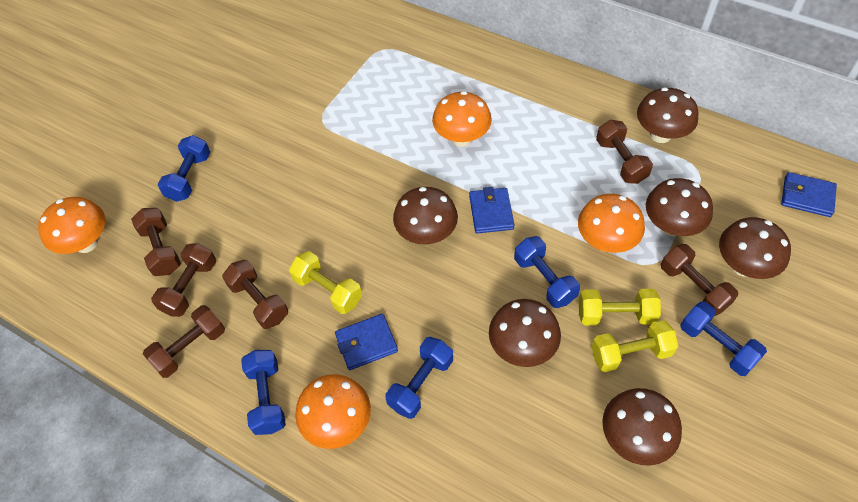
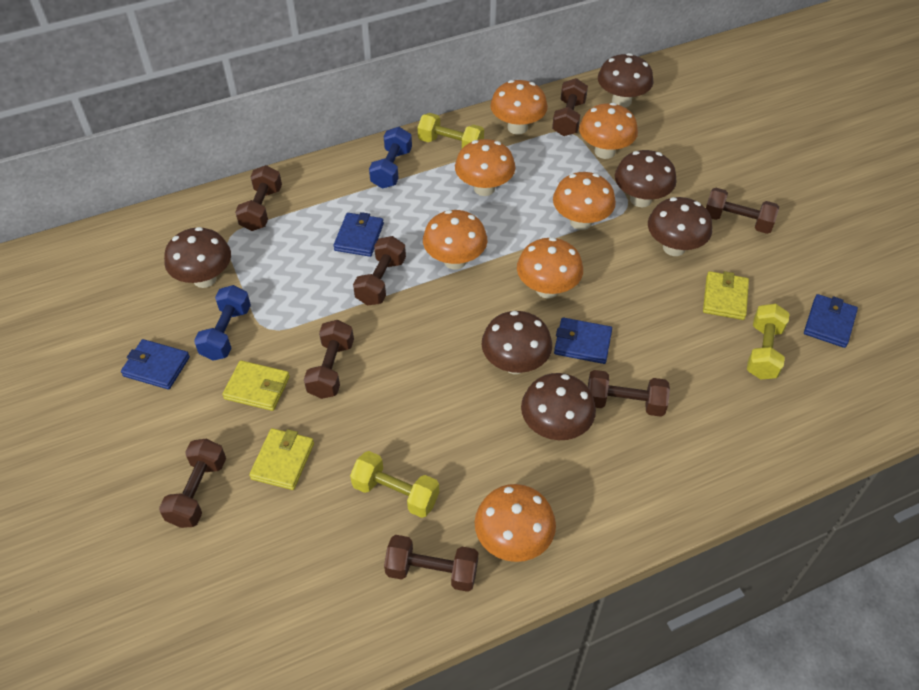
blue dumbbell: 5 -> 2
blue wallet: 3 -> 4
brown dumbbell: 6 -> 8
orange mushroom: 4 -> 7
yellow wallet: 0 -> 3

